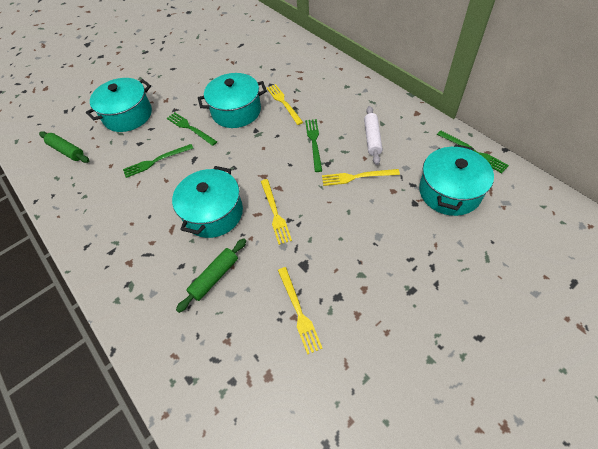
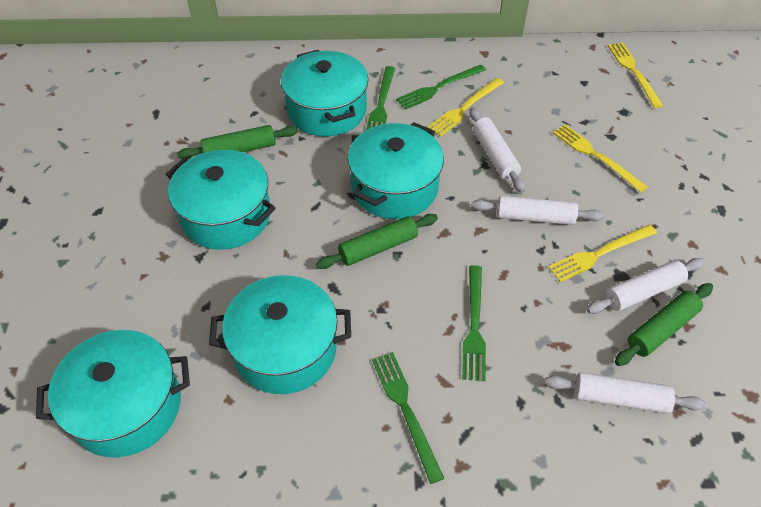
green rolling pin: 2 -> 3
turquoise pot: 4 -> 5
white rolling pin: 1 -> 4

